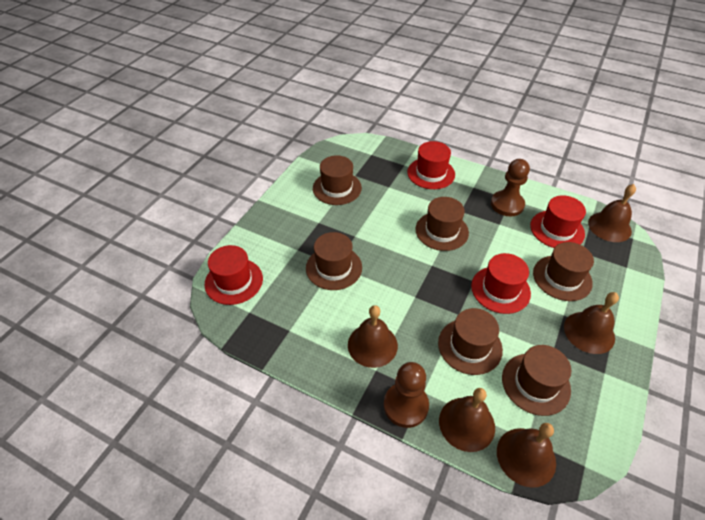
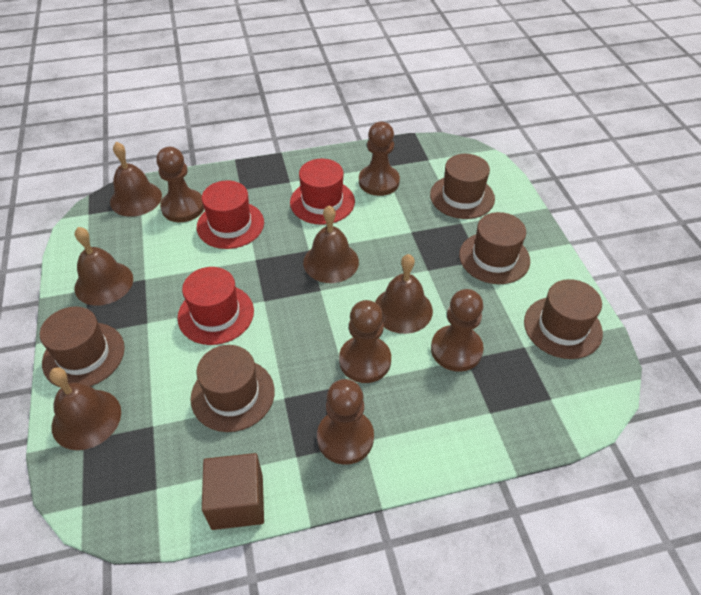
brown cube: 0 -> 1
brown hat: 6 -> 5
brown pawn: 2 -> 5
red hat: 4 -> 3

